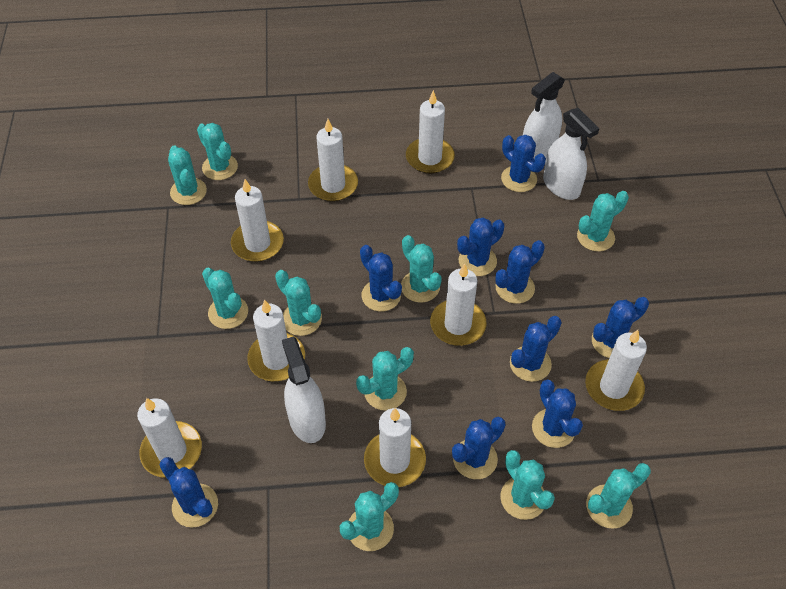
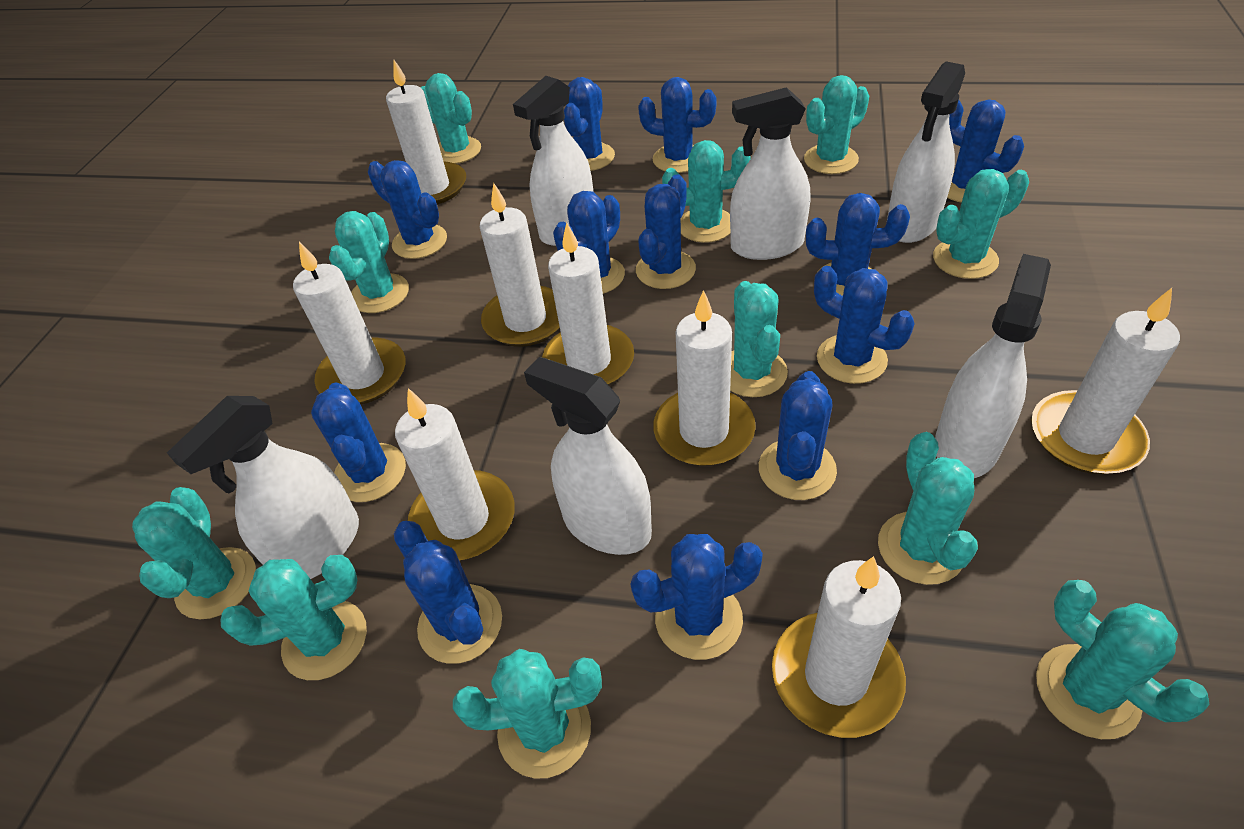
blue cactus: 9 -> 12
turquoise cactus: 10 -> 11
white spray bottle: 3 -> 6

